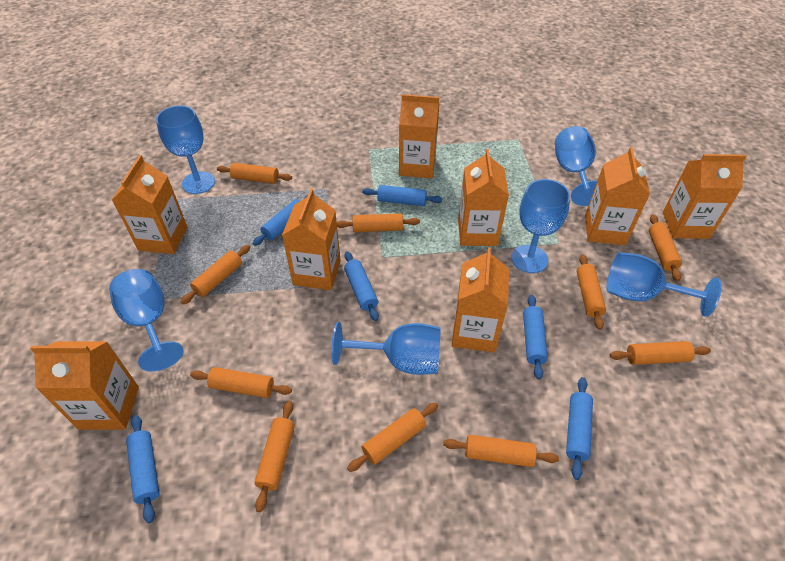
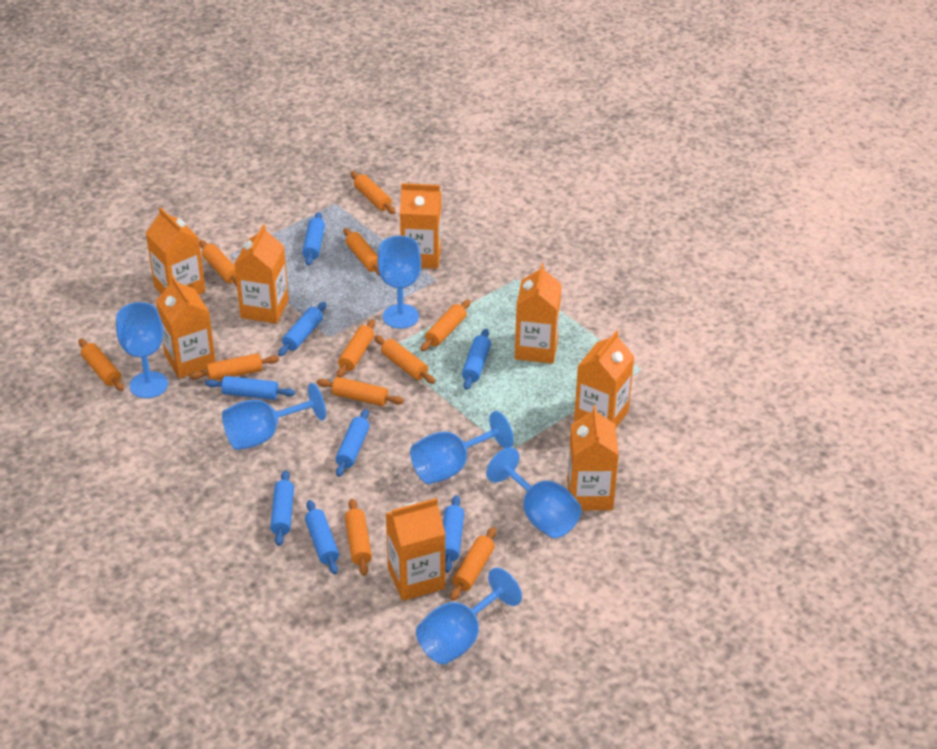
blue rolling pin: 6 -> 8
orange rolling pin: 10 -> 11

